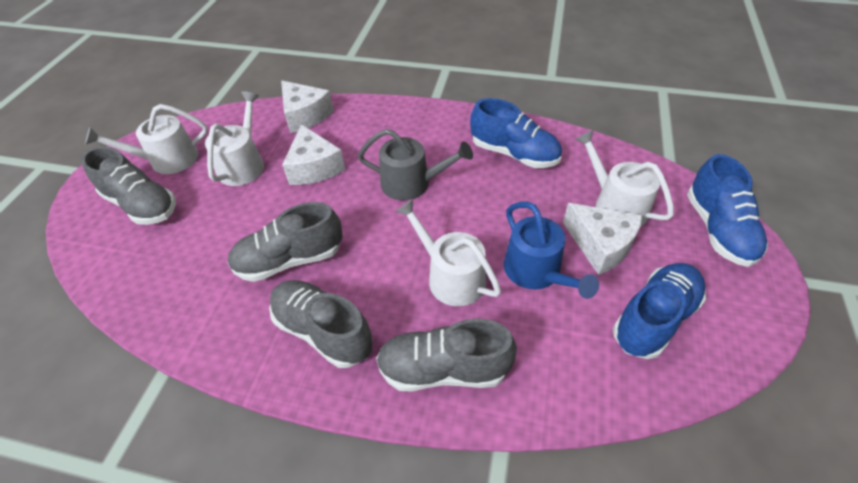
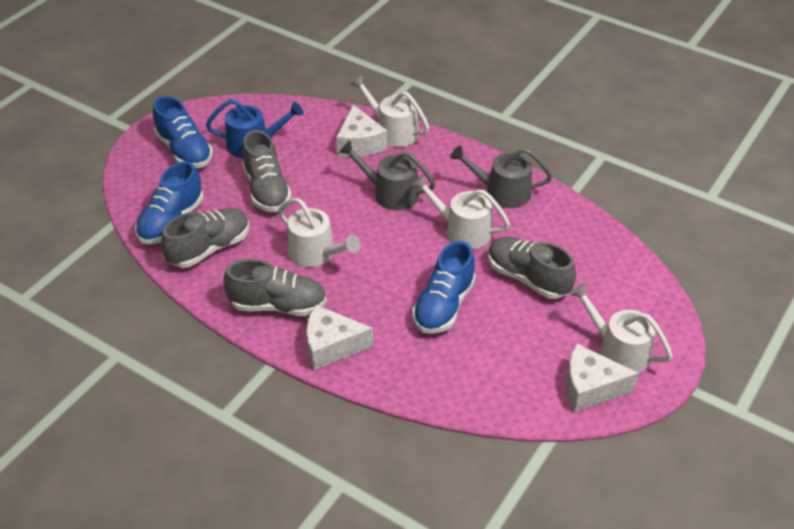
grey watering can: 1 -> 2

